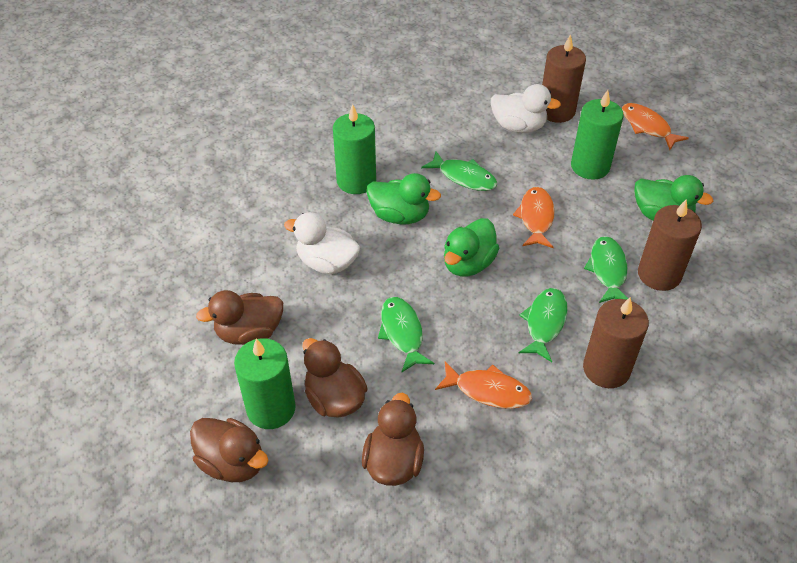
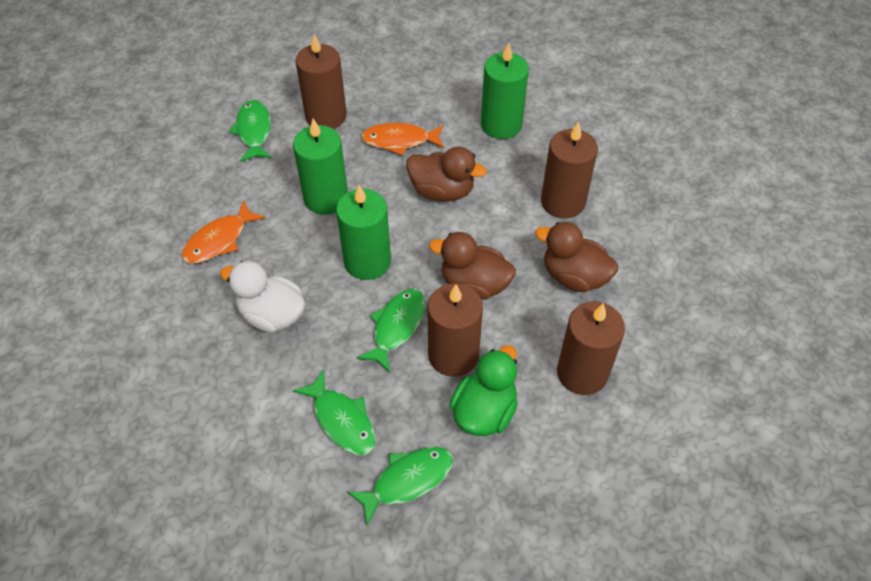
brown candle: 3 -> 4
brown duck: 4 -> 3
green duck: 3 -> 1
orange fish: 3 -> 2
white duck: 2 -> 1

